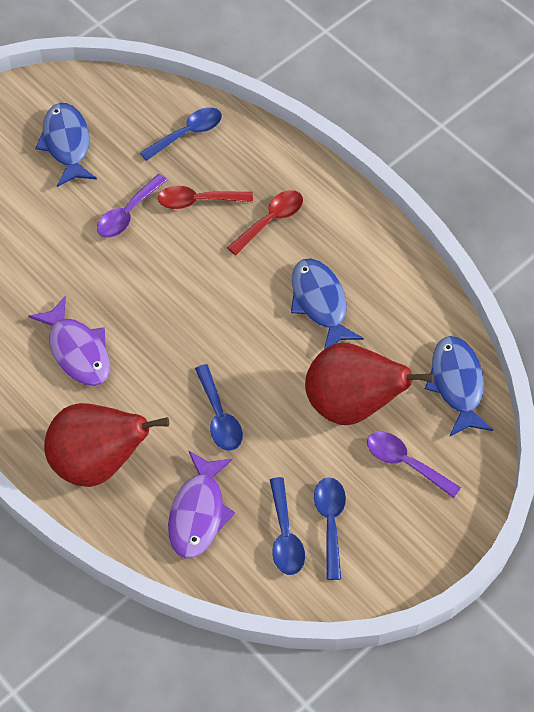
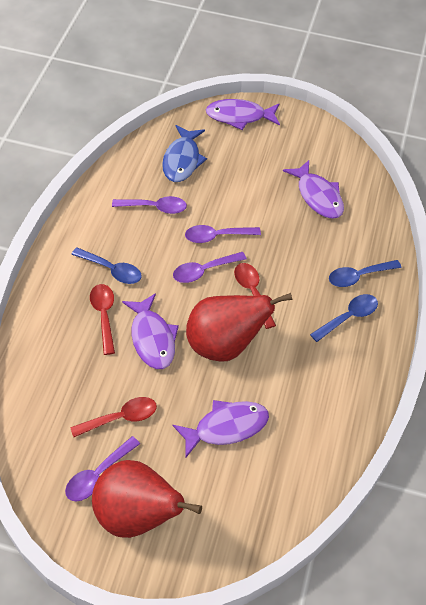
blue fish: 3 -> 1
blue spoon: 4 -> 3
purple fish: 2 -> 4
purple spoon: 2 -> 4
red spoon: 2 -> 3

